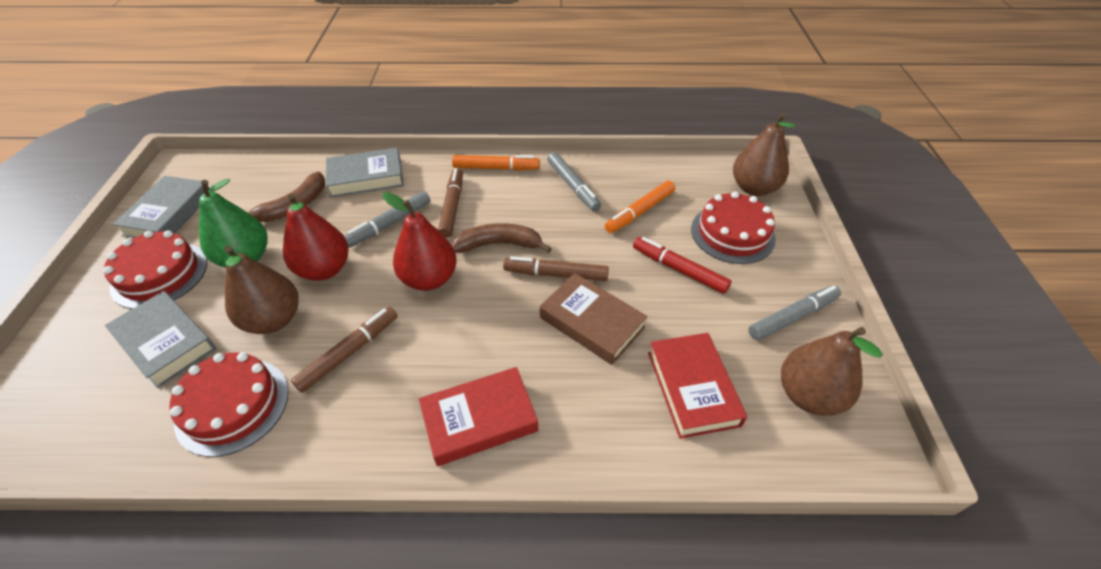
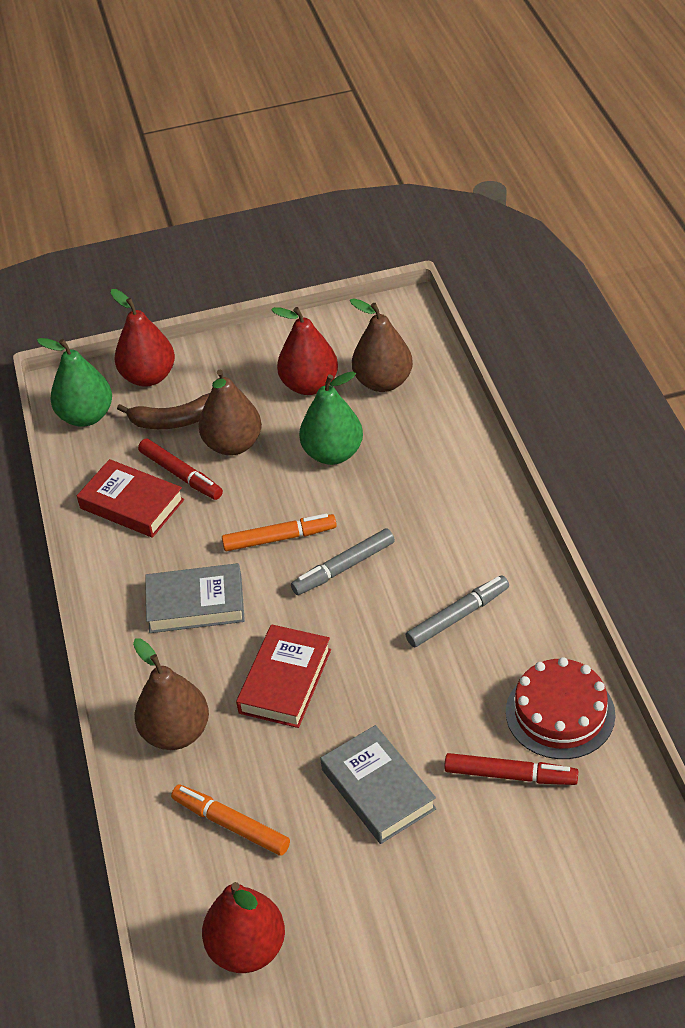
brown banana: 2 -> 1
brown book: 1 -> 0
brown marker: 3 -> 0
green pear: 1 -> 2
grey book: 3 -> 2
grey marker: 3 -> 2
red cake: 3 -> 1
red marker: 1 -> 2
red pear: 2 -> 3

